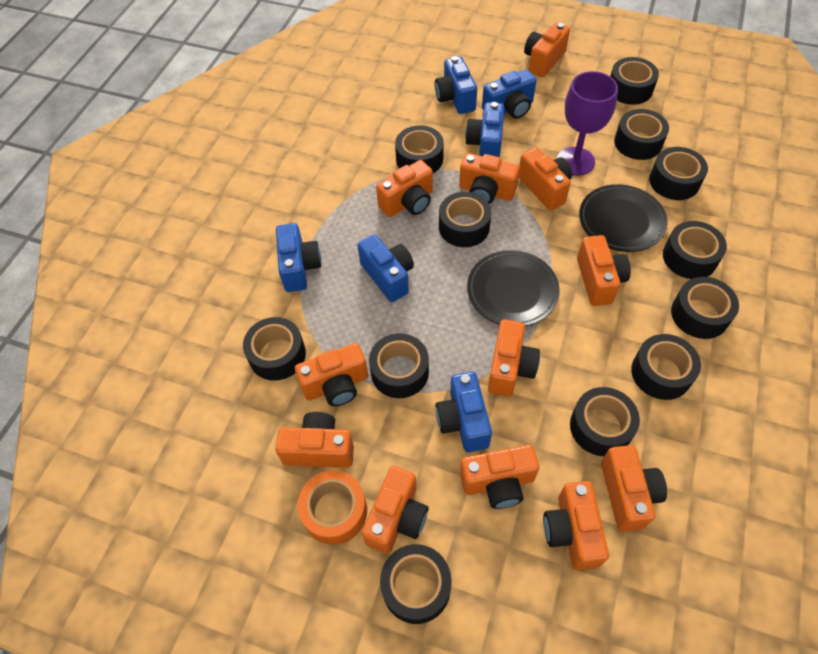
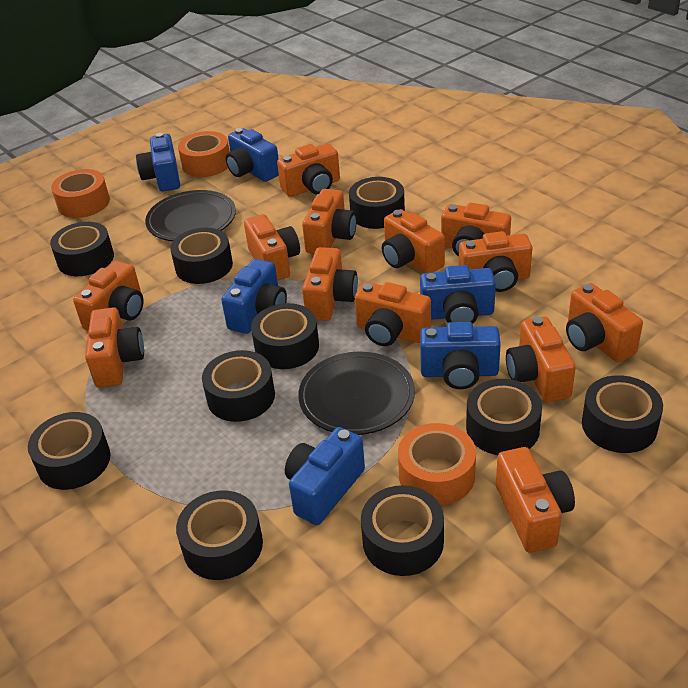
black tape: 12 -> 10
orange camera: 12 -> 13
orange tape: 1 -> 3
purple goblet: 1 -> 0

